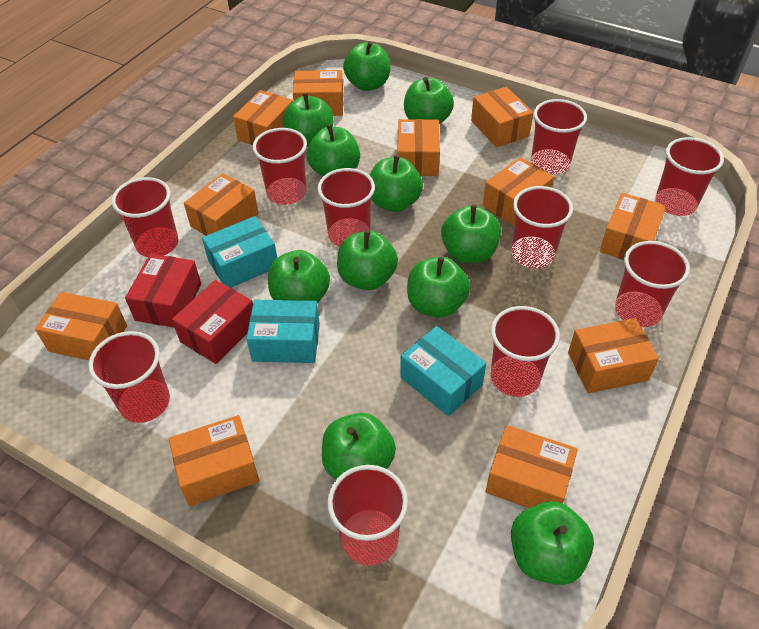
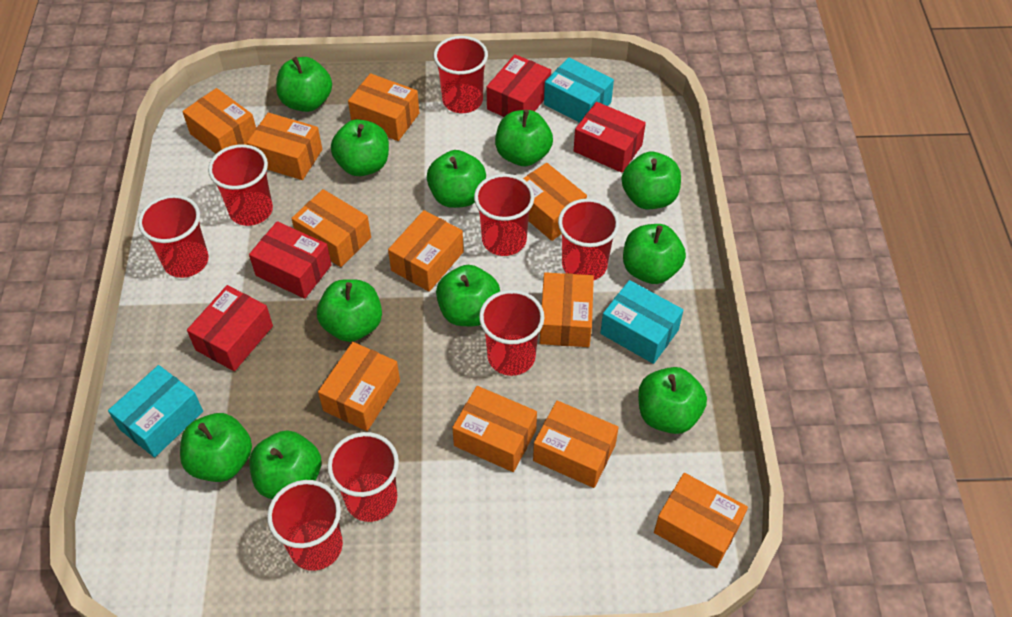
red box: 2 -> 4
red cup: 10 -> 8

